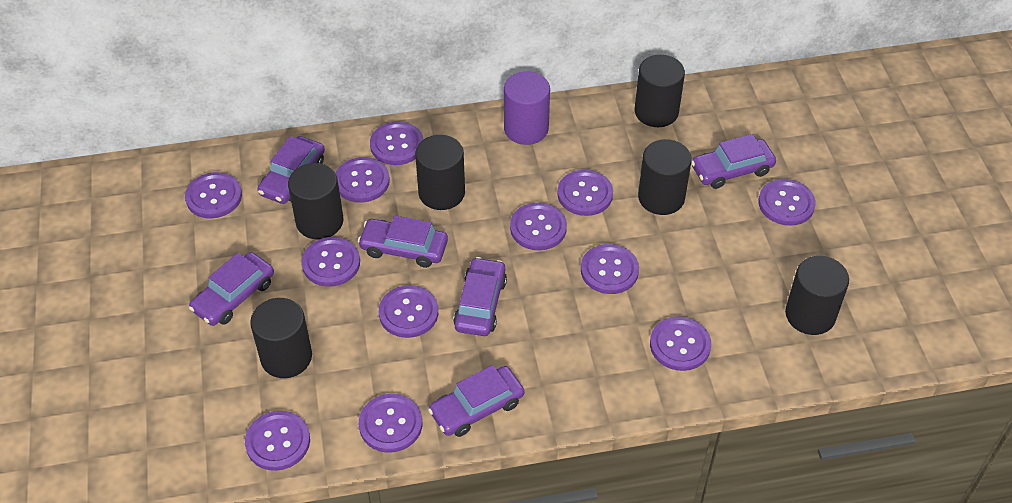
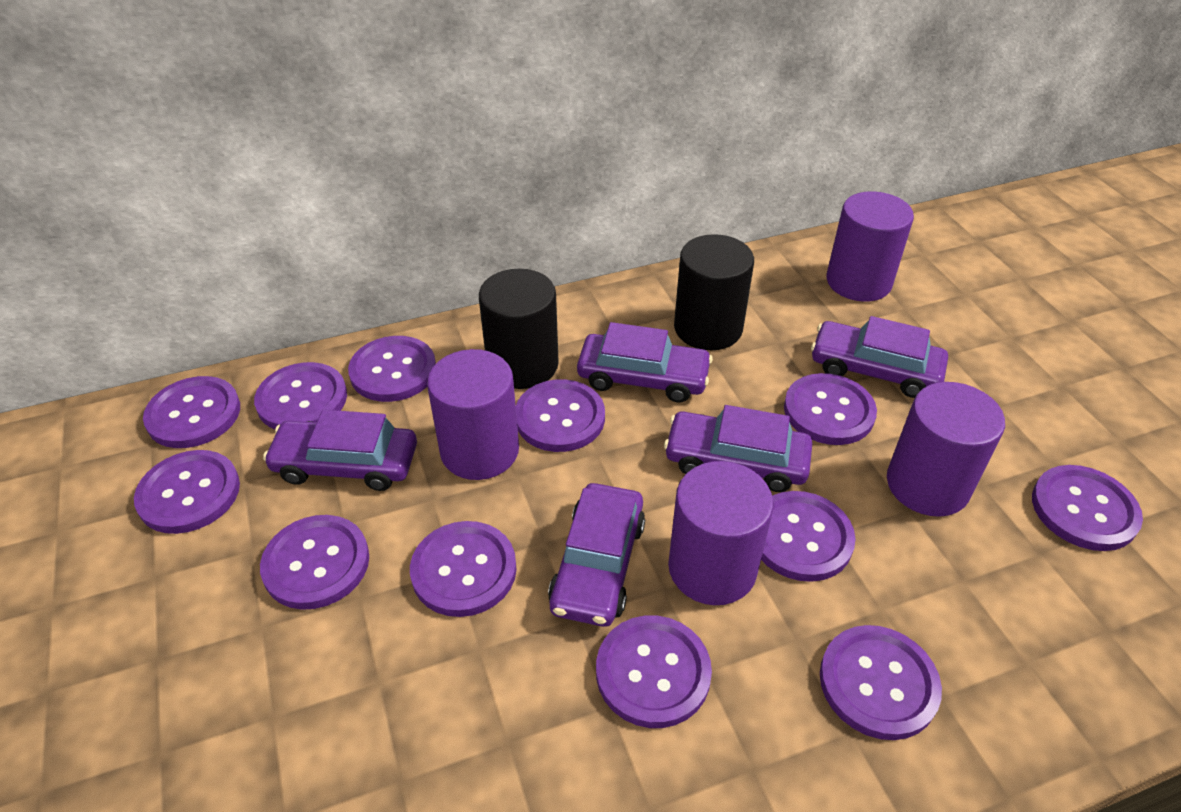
black cylinder: 6 -> 2
purple car: 6 -> 5
purple cylinder: 1 -> 4

